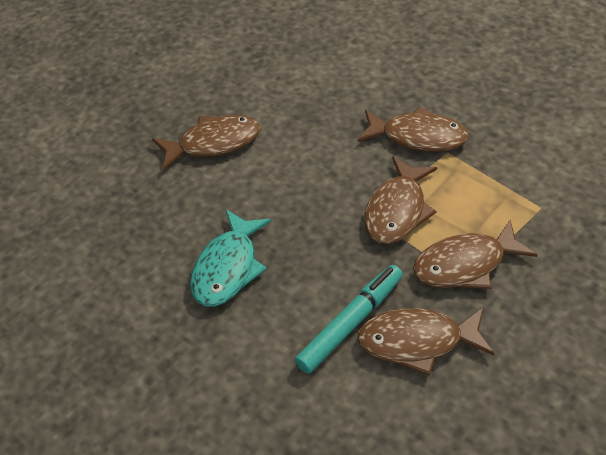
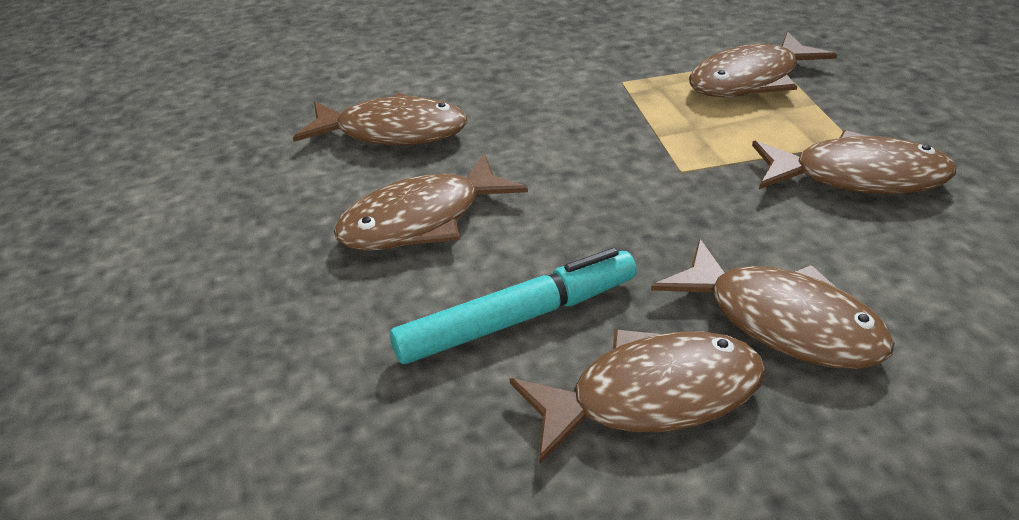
brown fish: 5 -> 6
turquoise fish: 1 -> 0

